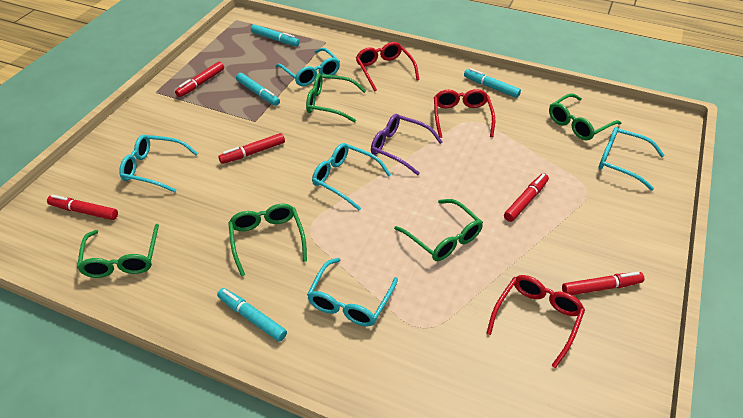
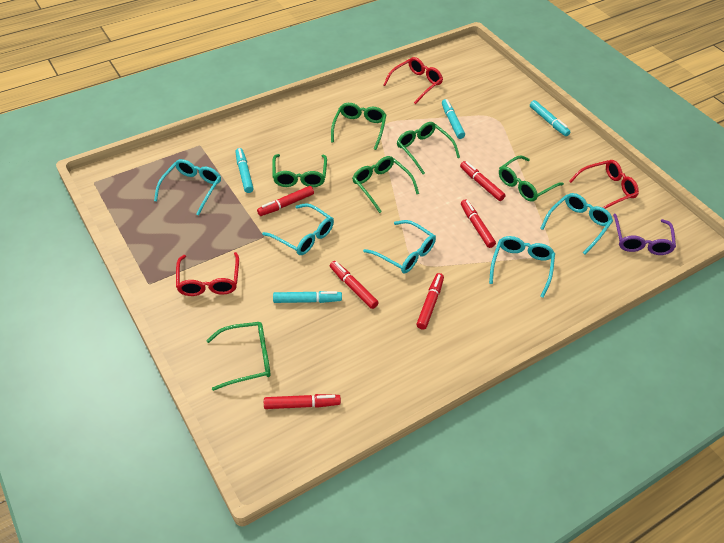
green glasses: 5 -> 6
red marker: 5 -> 6

